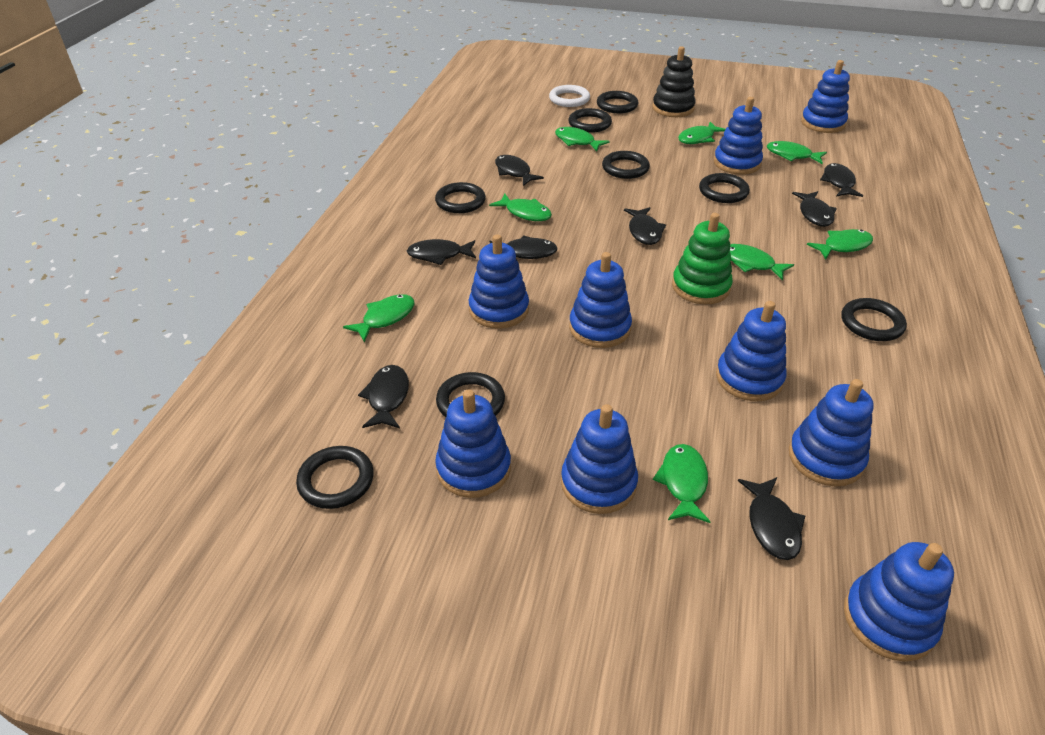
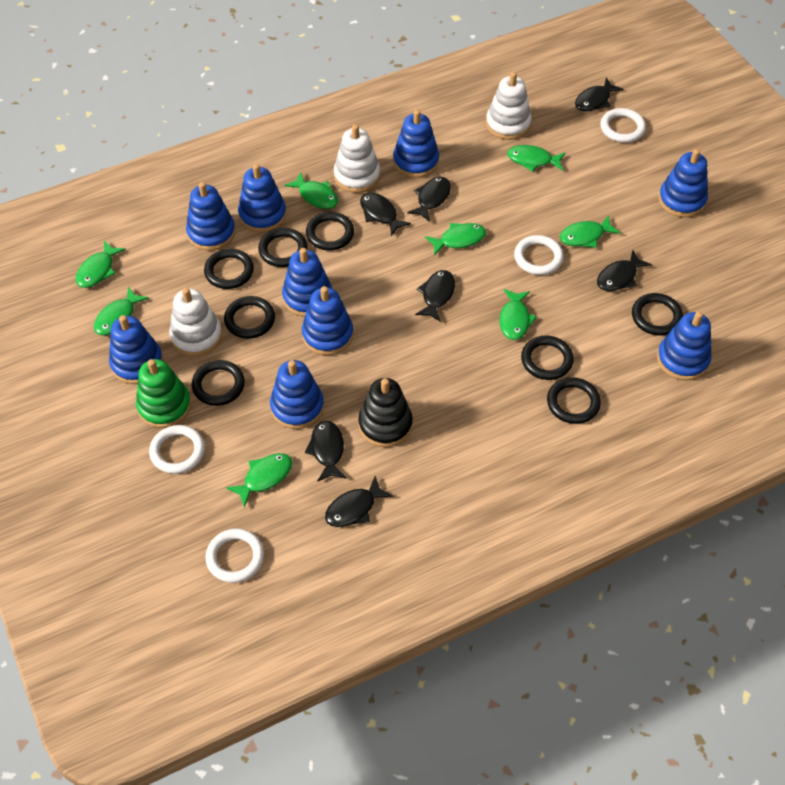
black fish: 8 -> 7
white ring: 1 -> 4
white stacking toy: 0 -> 3

